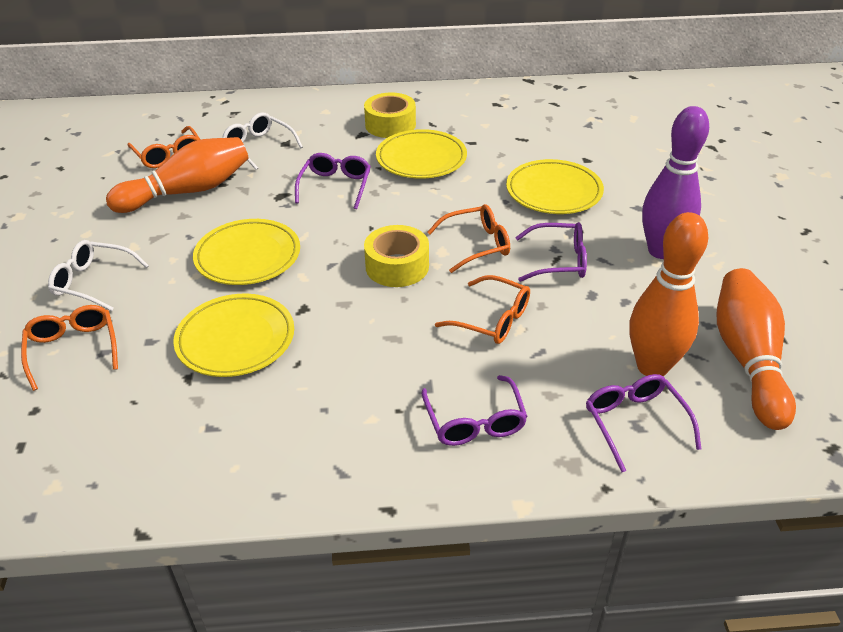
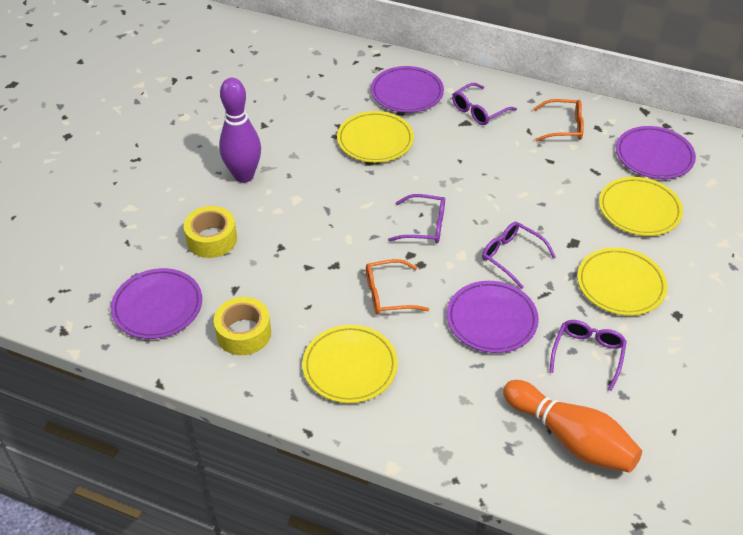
orange bowling pin: 3 -> 1
orange glasses: 4 -> 2
purple plate: 0 -> 4
white glasses: 2 -> 0

